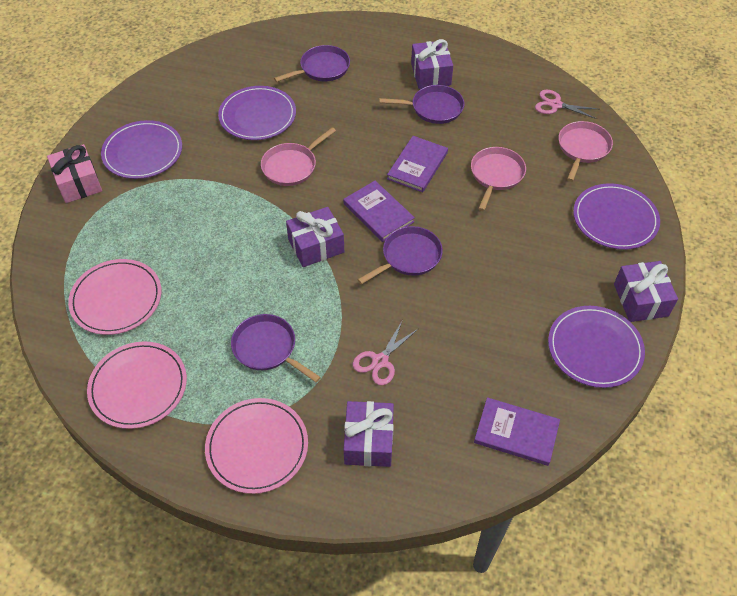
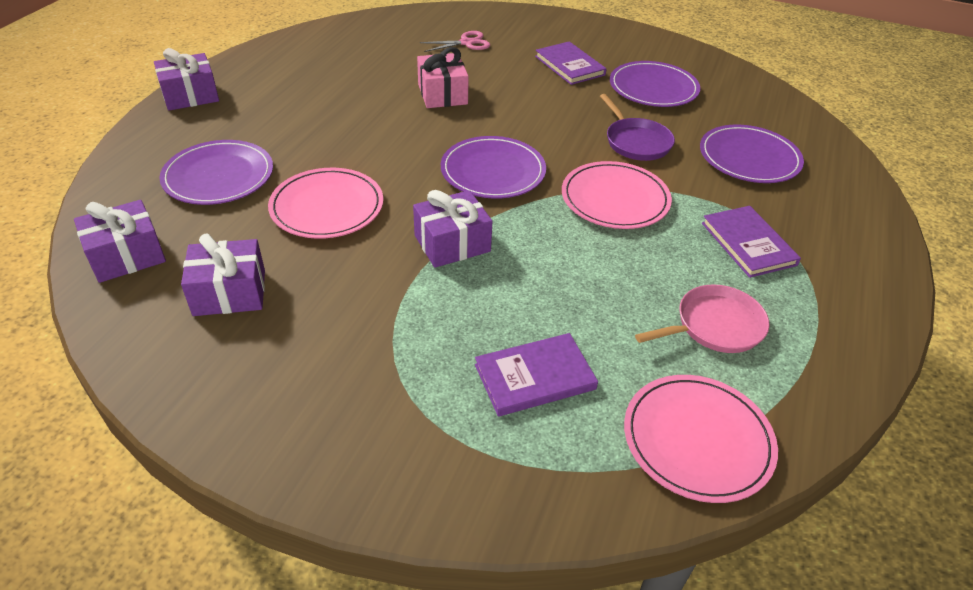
pink pan: 3 -> 1
pink scissors: 2 -> 1
purple pan: 4 -> 1

